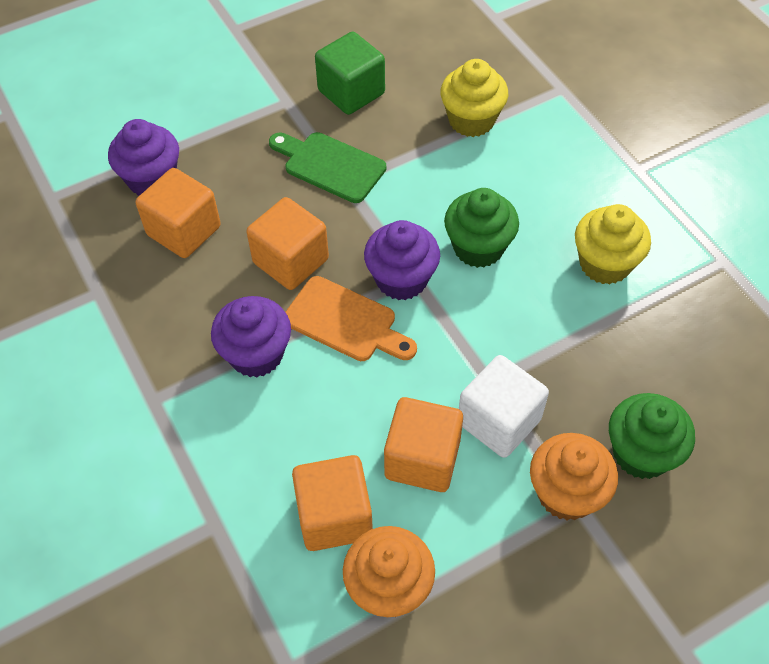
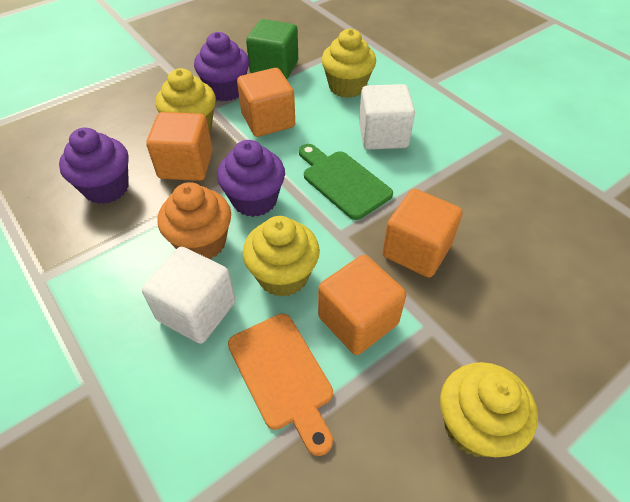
green cupcake: 2 -> 0
orange cupcake: 2 -> 1
white cube: 1 -> 2
yellow cupcake: 2 -> 4

